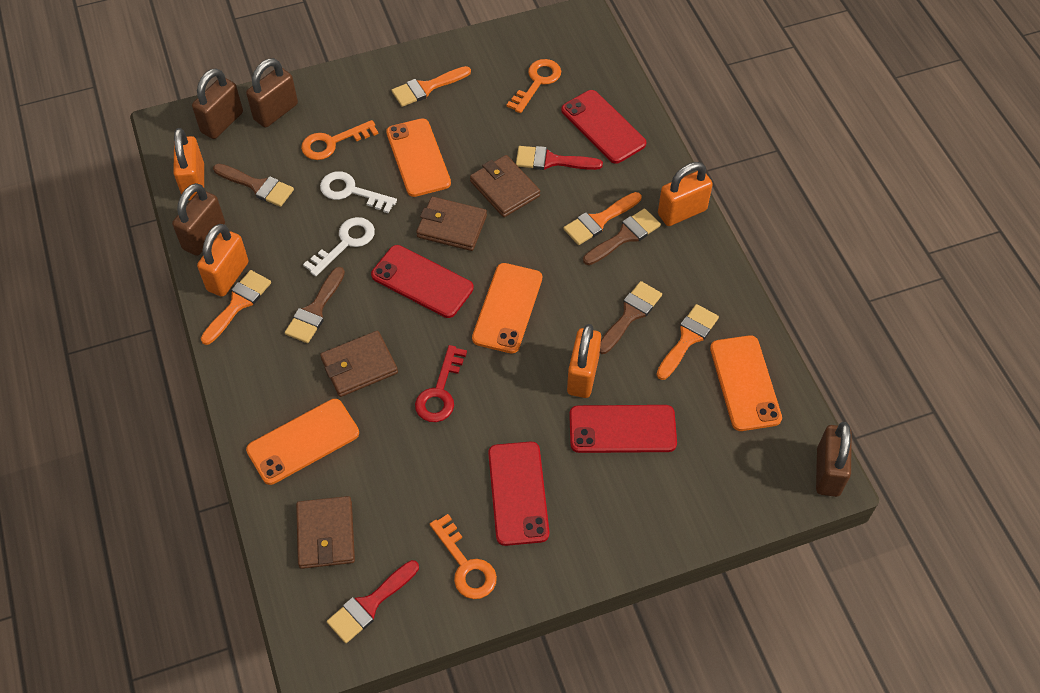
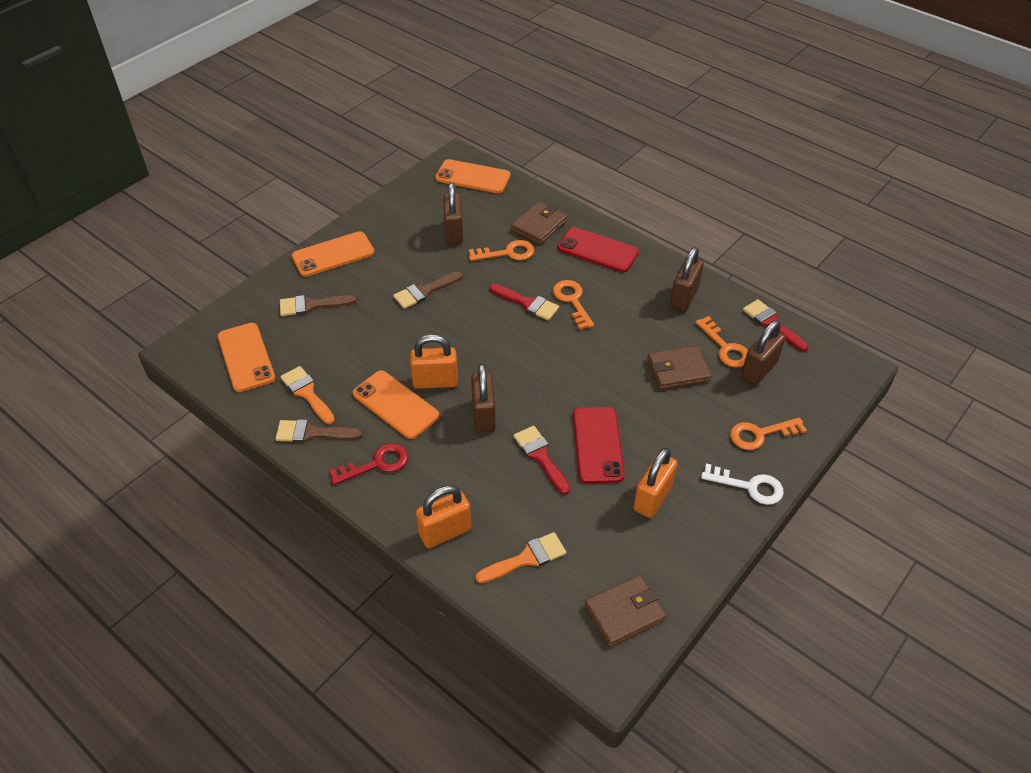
brown brush: 4 -> 3
brown wallet: 4 -> 3
orange brush: 4 -> 2
orange key: 3 -> 4
orange padlock: 4 -> 3
red brush: 2 -> 3
red phone: 4 -> 2
white key: 2 -> 1

